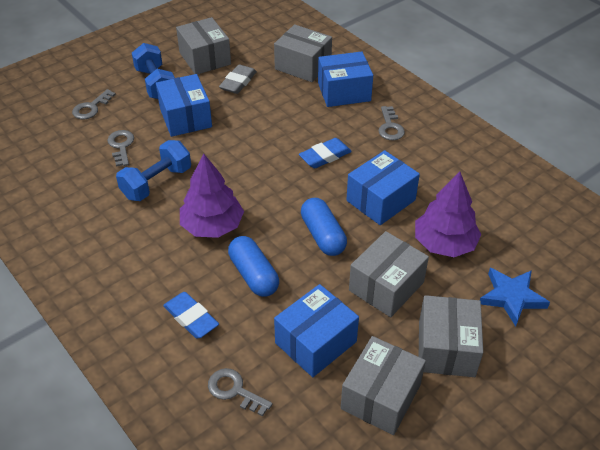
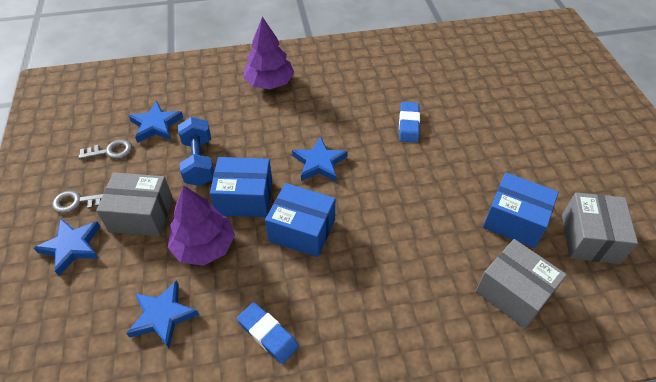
blue box: 4 -> 3
blue capsule: 2 -> 0
blue dumbbell: 2 -> 1
blue star: 1 -> 4
grey box: 5 -> 3
grey eraser: 1 -> 0
grey key: 4 -> 2

